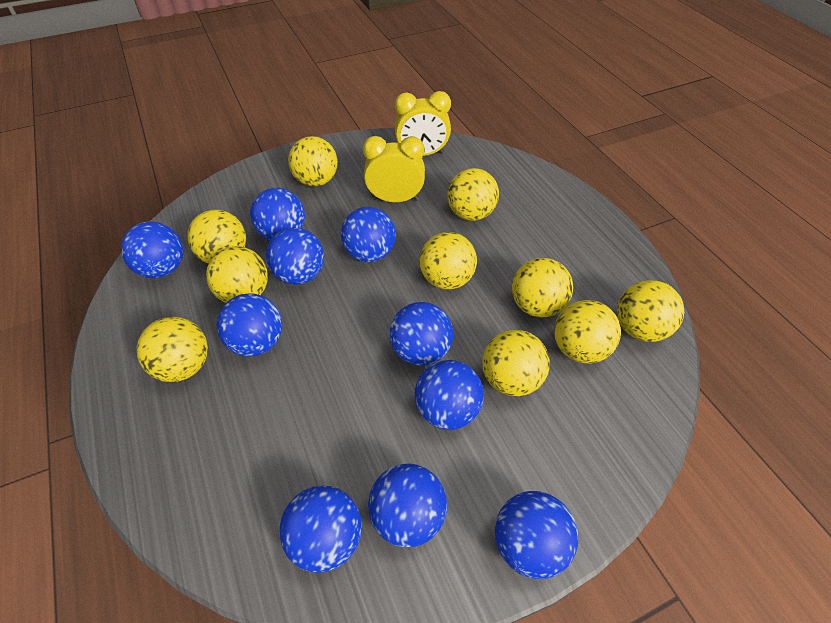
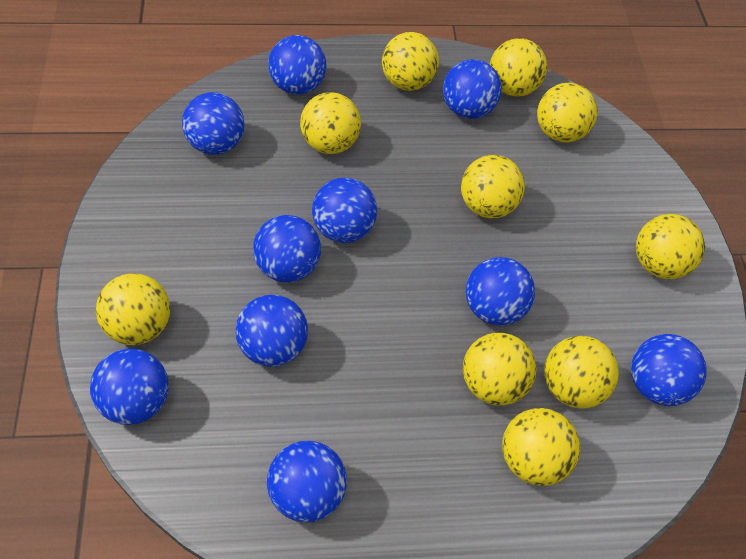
yellow clock: 2 -> 0

